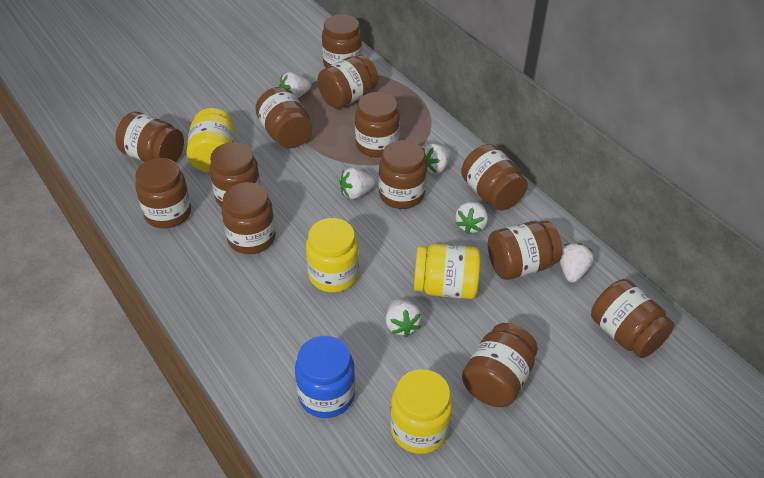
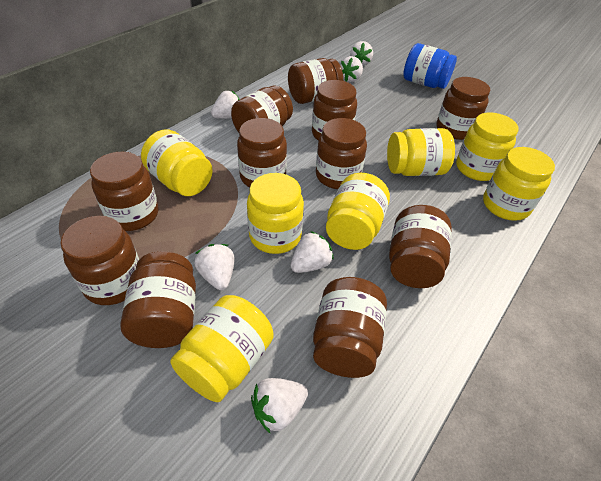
brown jar: 13 -> 11
yellow jar: 4 -> 7

